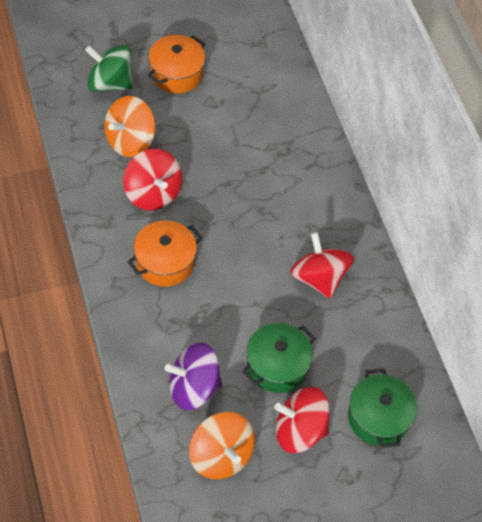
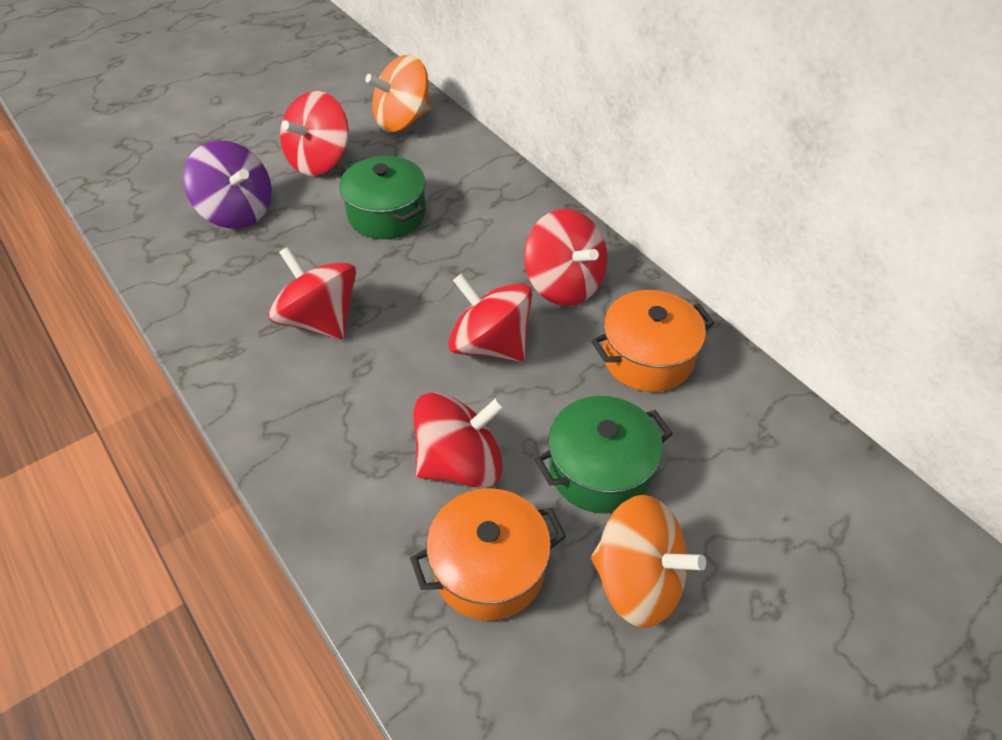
green spinning top: 1 -> 0
red spinning top: 3 -> 5

